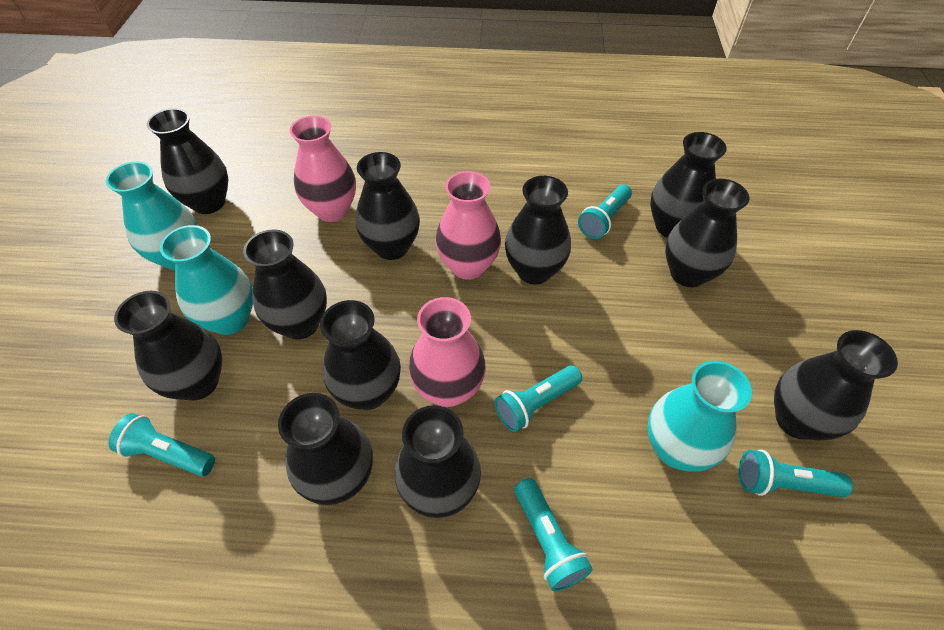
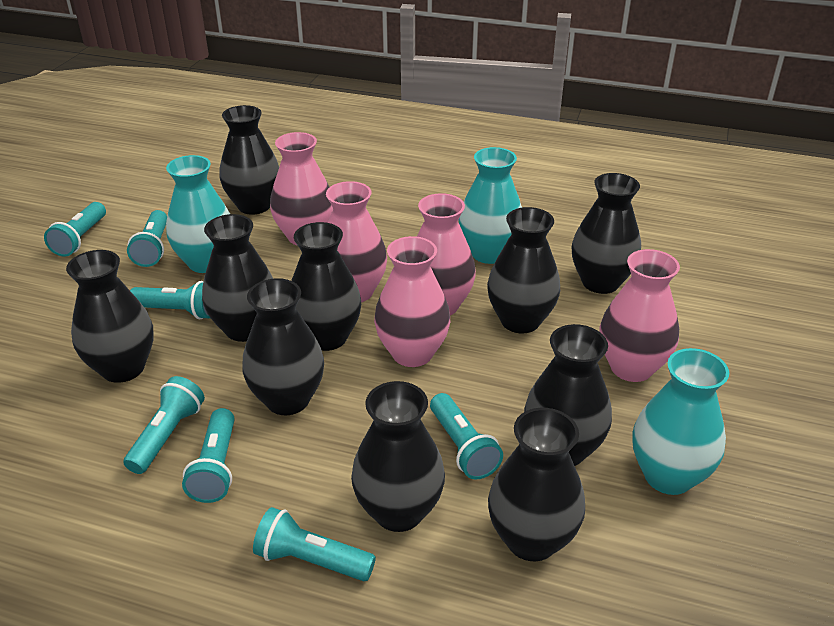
black vase: 11 -> 10
pink vase: 3 -> 5
turquoise flashlight: 5 -> 7

